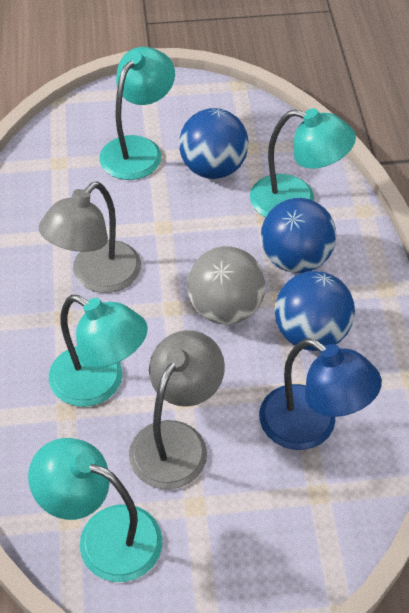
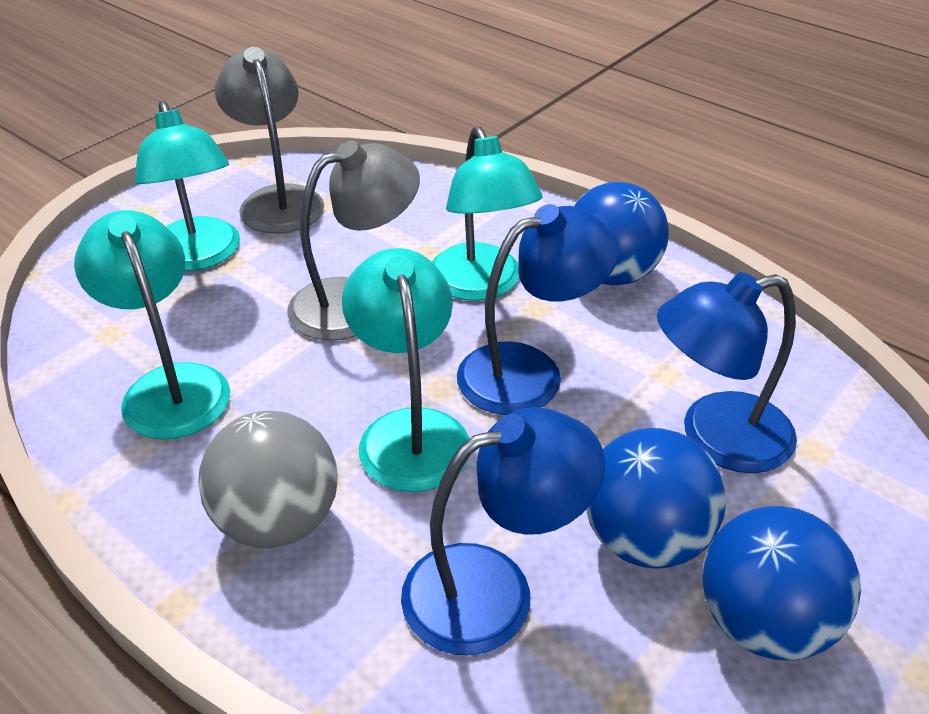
blue lamp: 1 -> 3

